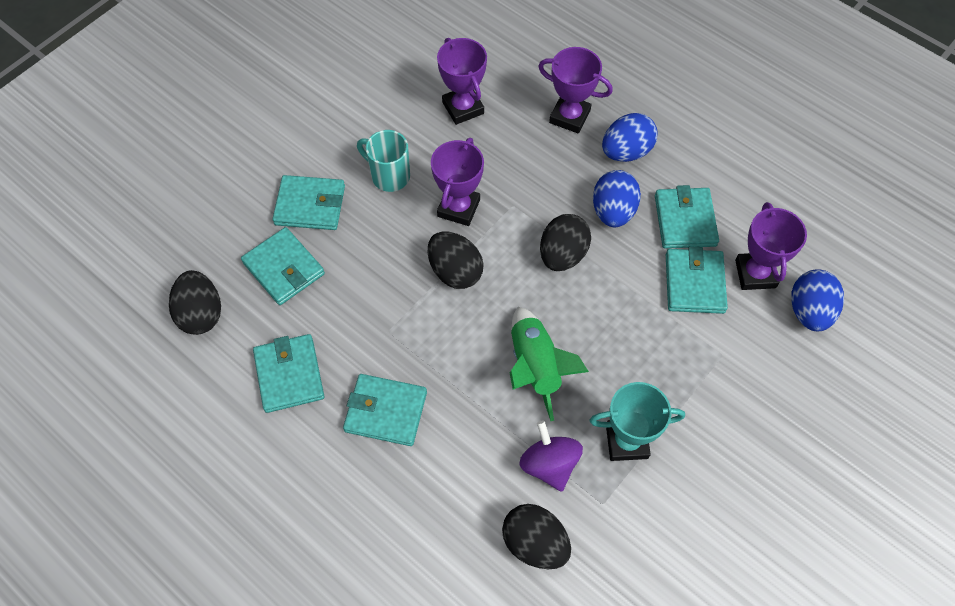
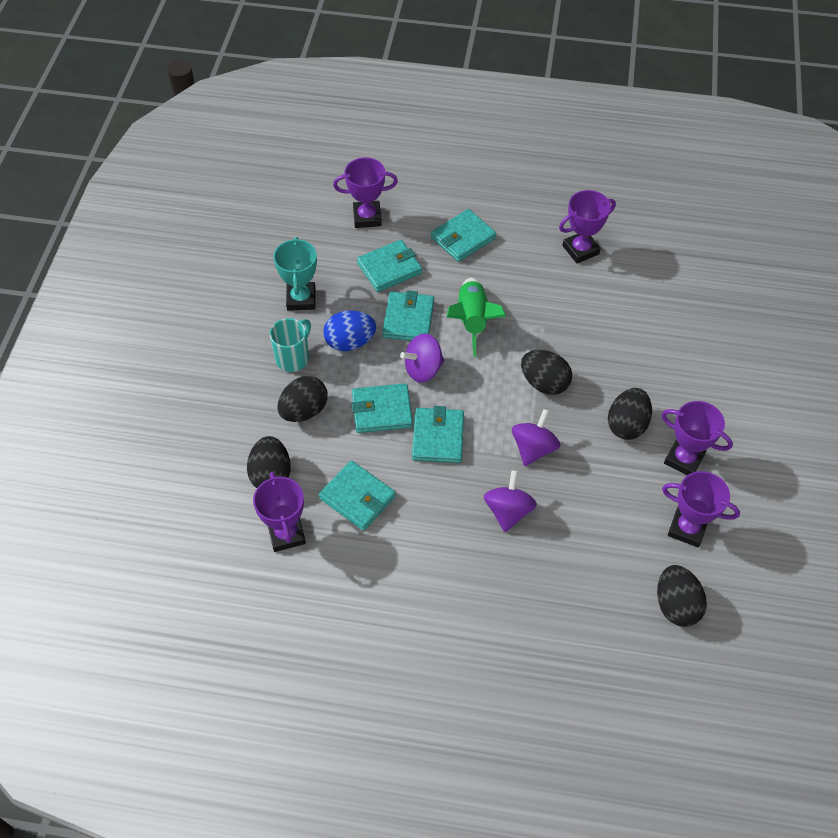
black egg: 4 -> 5
blue egg: 3 -> 1
purple spinning top: 1 -> 3
purple trophy: 4 -> 5

